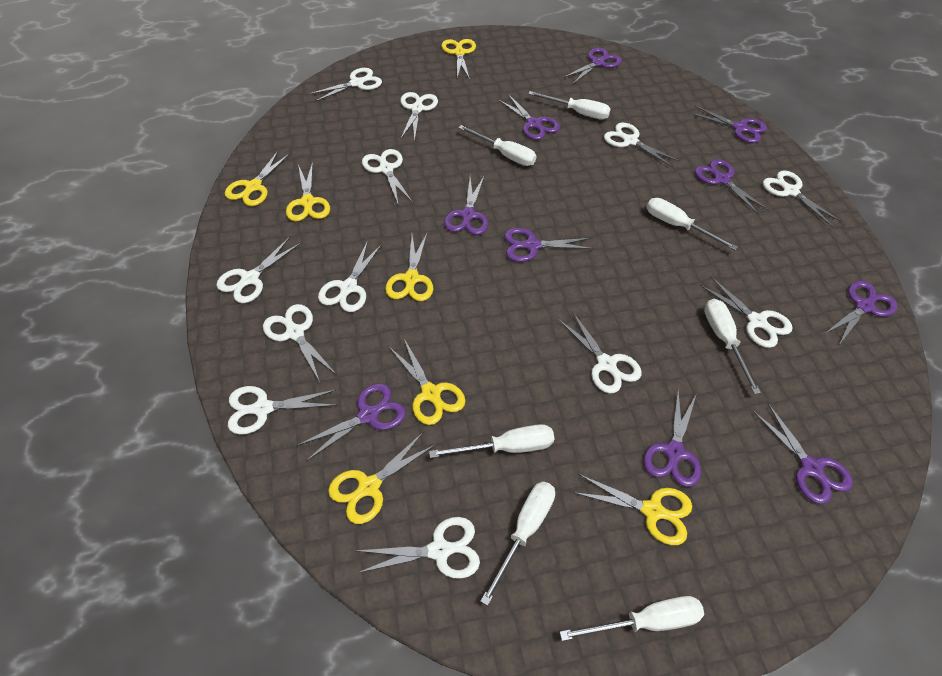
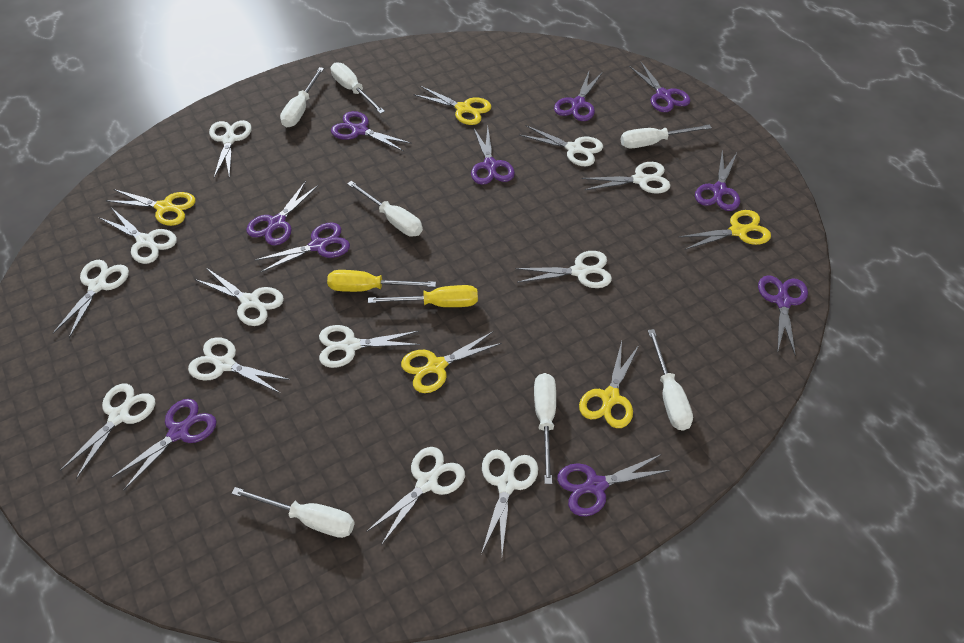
yellow scissors: 7 -> 5
yellow screwdriver: 0 -> 2

